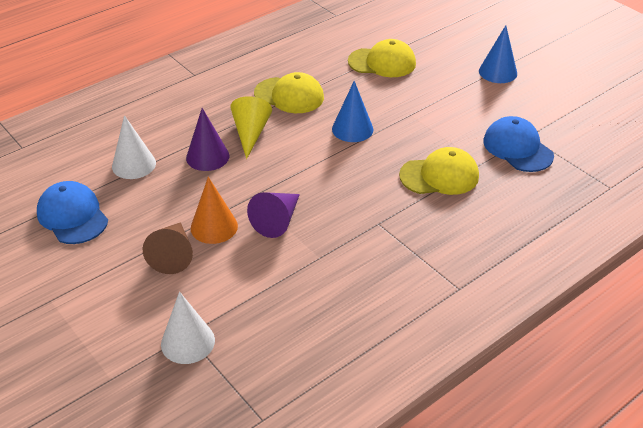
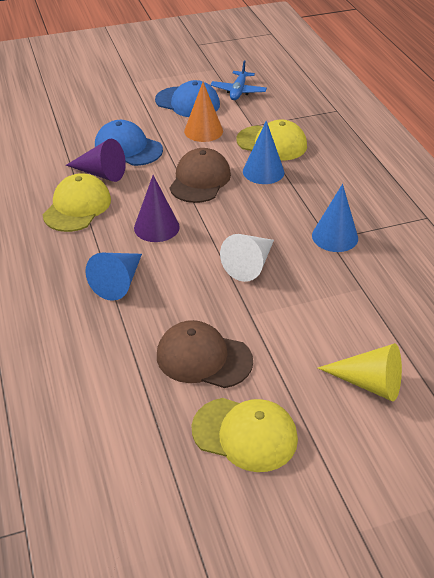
blue cone: 2 -> 3
blue plane: 0 -> 1
brown cap: 0 -> 2
brown cone: 1 -> 0
white cone: 2 -> 1

